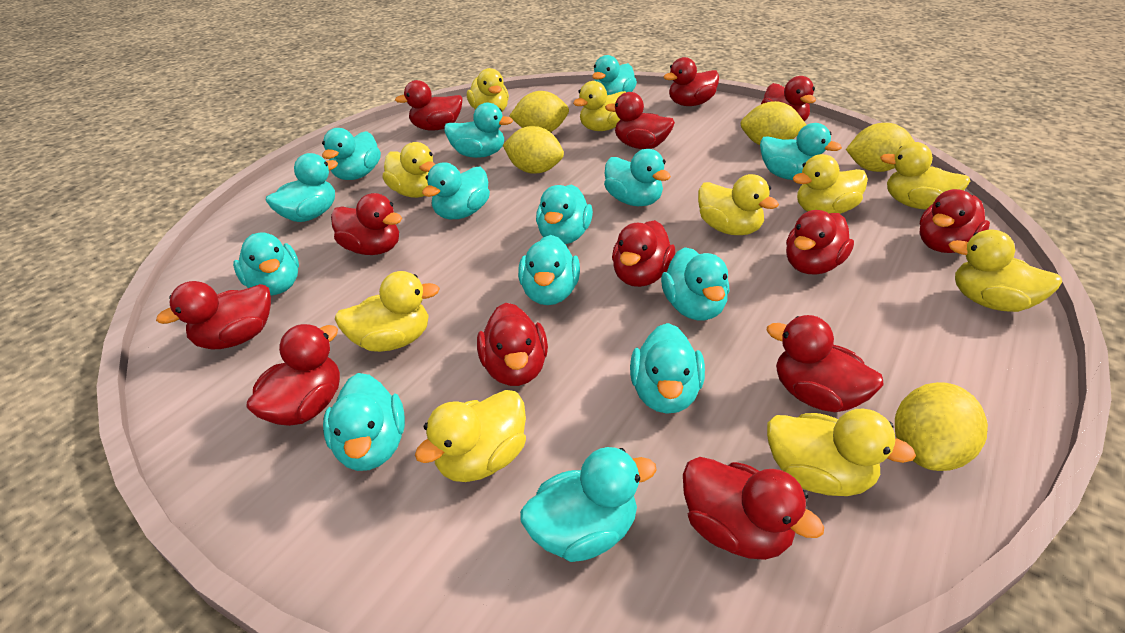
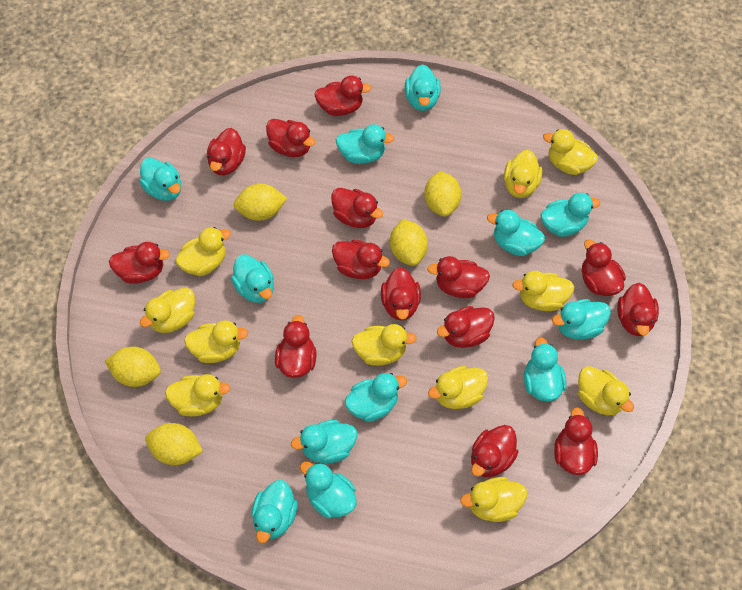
red duck: 13 -> 14
turquoise duck: 14 -> 12
yellow duck: 10 -> 11

